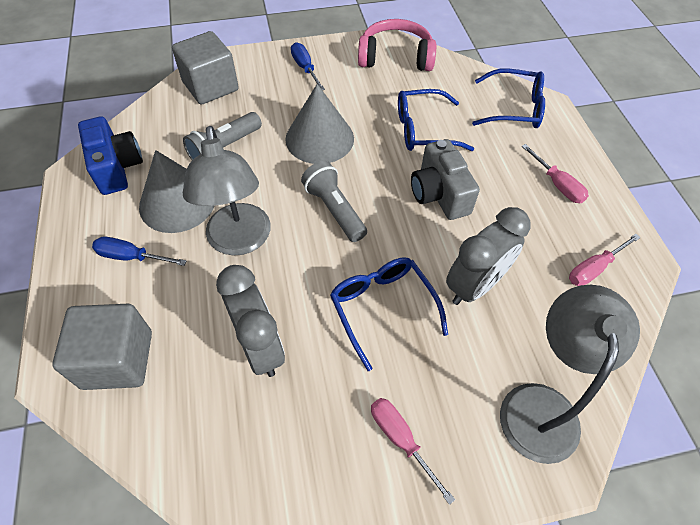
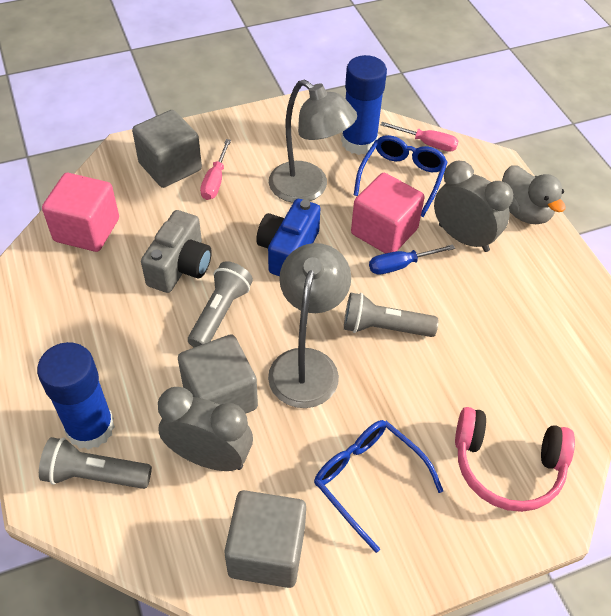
blue glasses: 3 -> 2
blue glue stick: 0 -> 2
blue screwdriver: 2 -> 1
grey cone: 2 -> 0
grey cube: 2 -> 3
grey duck: 0 -> 1
grey flashlight: 2 -> 3
pink cube: 0 -> 2
pink screwdriver: 3 -> 2

